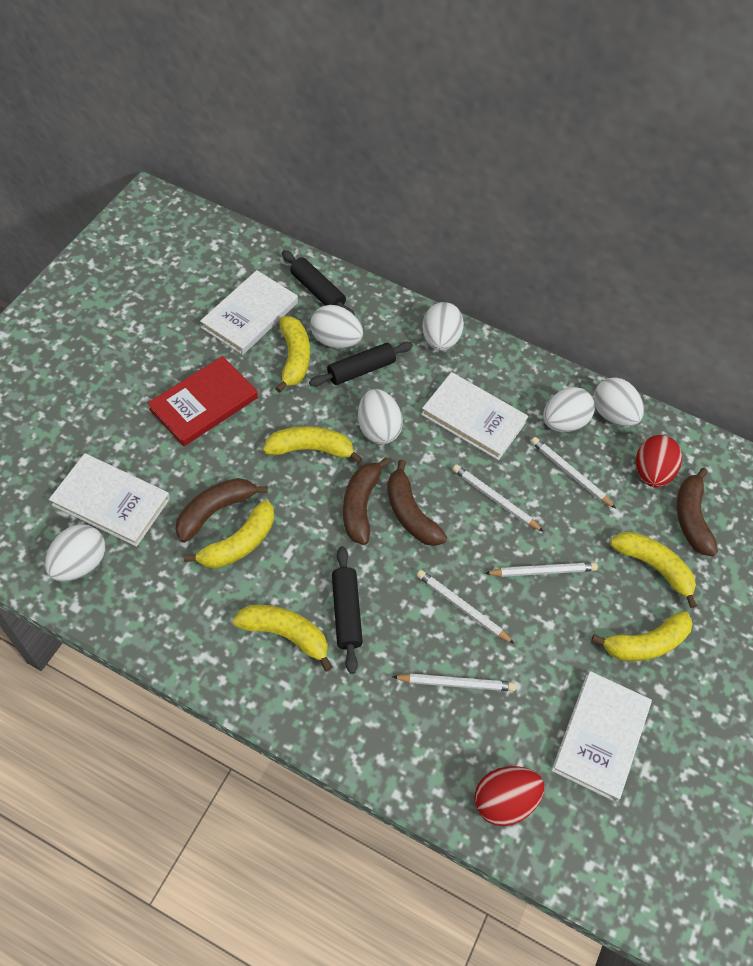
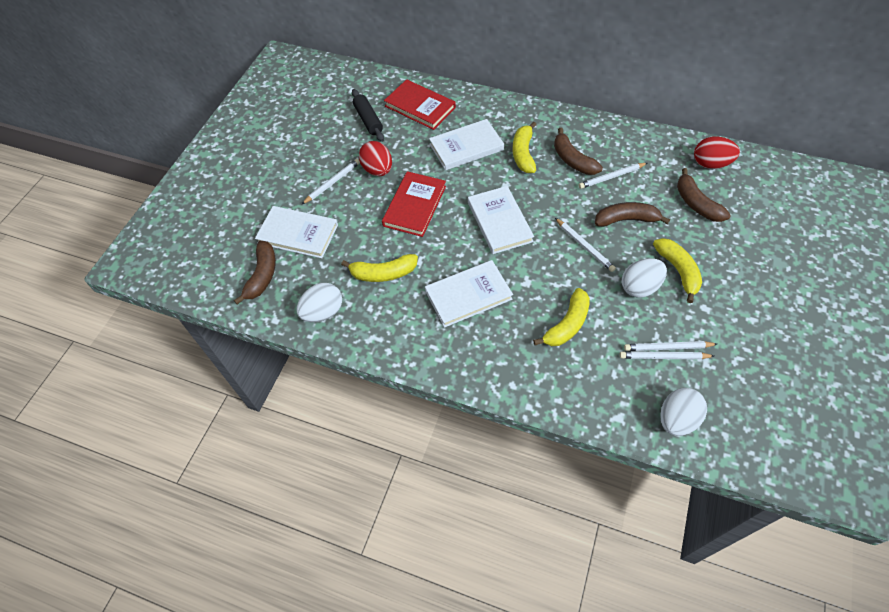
black rolling pin: 3 -> 1
red book: 1 -> 2
white egg: 6 -> 3
yellow banana: 6 -> 4

